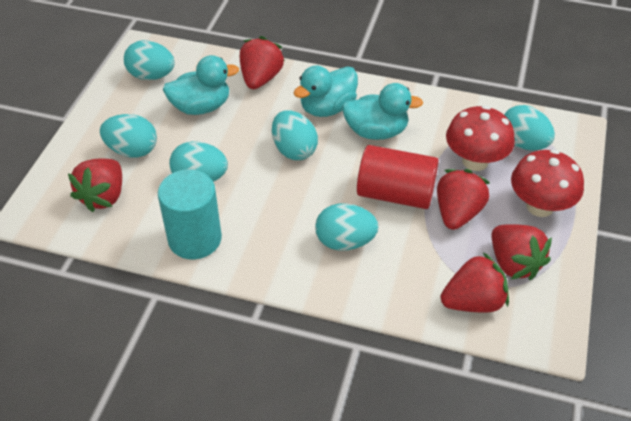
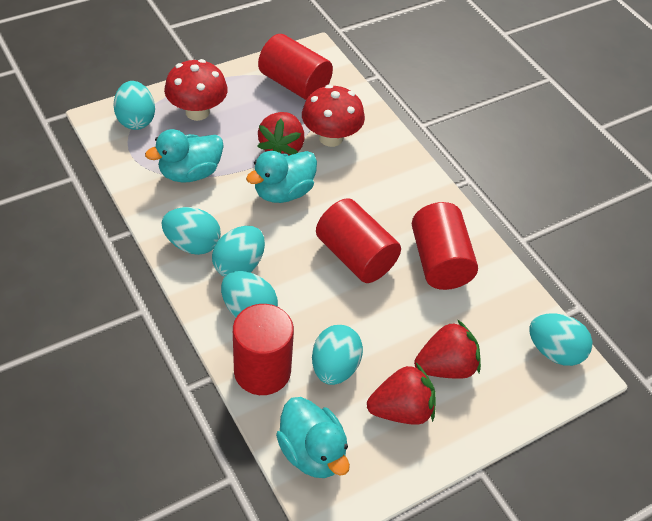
red cylinder: 1 -> 4
red strawberry: 5 -> 3
turquoise cylinder: 1 -> 0

